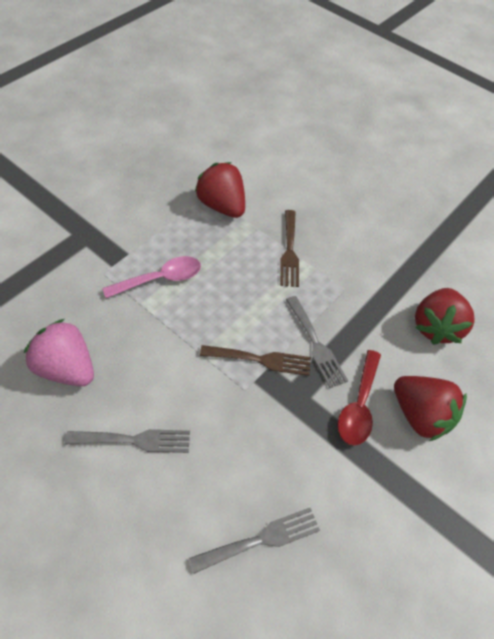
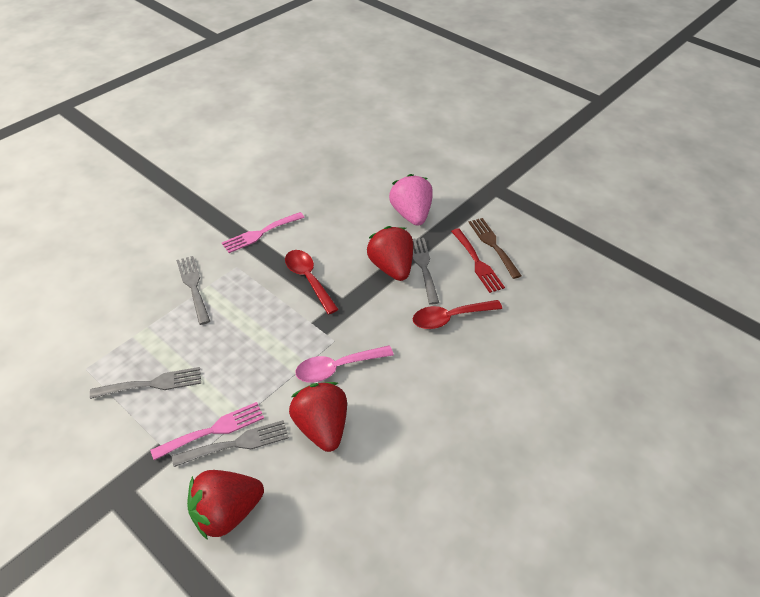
brown fork: 2 -> 1
grey fork: 3 -> 4
pink fork: 0 -> 2
red fork: 0 -> 1
red spoon: 1 -> 2

